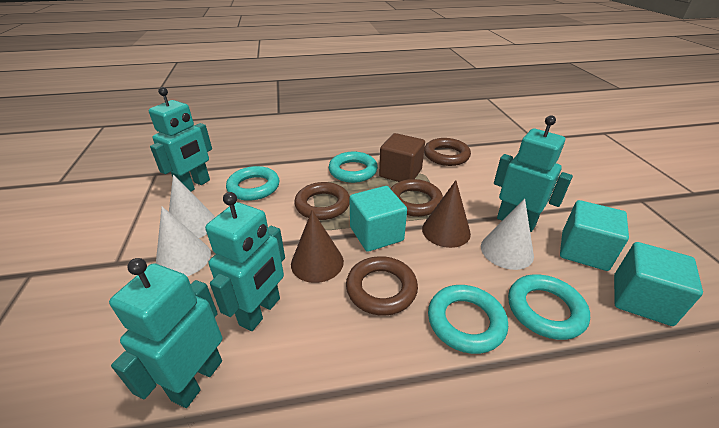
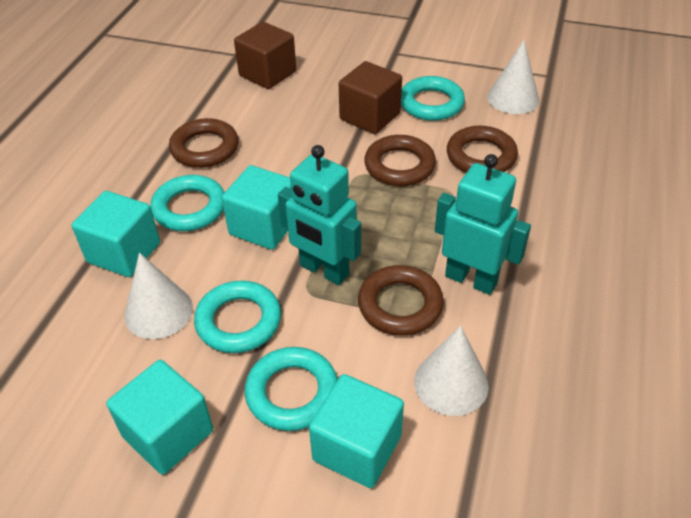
brown cone: 2 -> 0
brown cube: 1 -> 2
turquoise cube: 3 -> 4
turquoise robot: 4 -> 2

